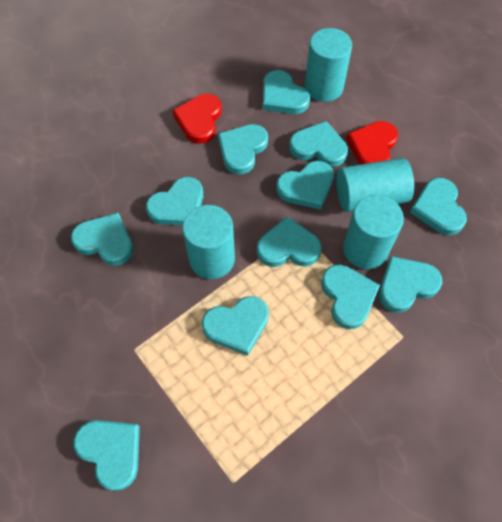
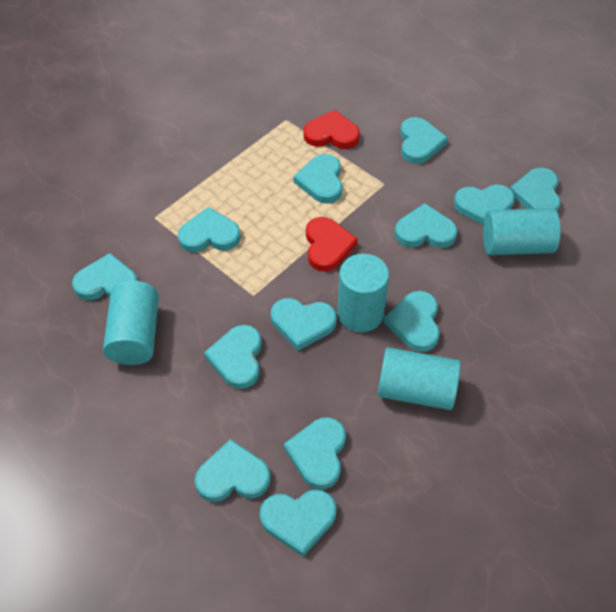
turquoise heart: 12 -> 13

